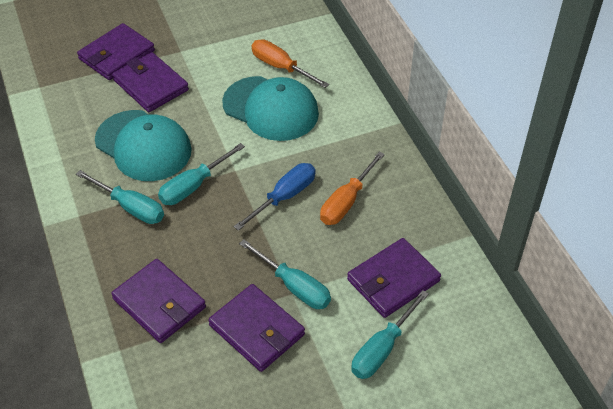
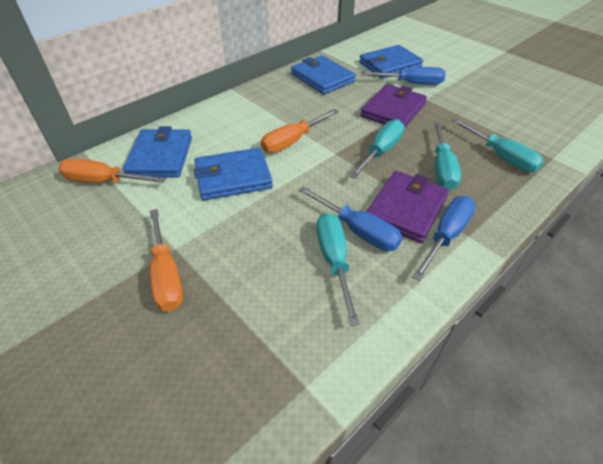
blue screwdriver: 1 -> 3
blue wallet: 0 -> 4
orange screwdriver: 2 -> 3
purple wallet: 5 -> 2
turquoise cap: 2 -> 0

